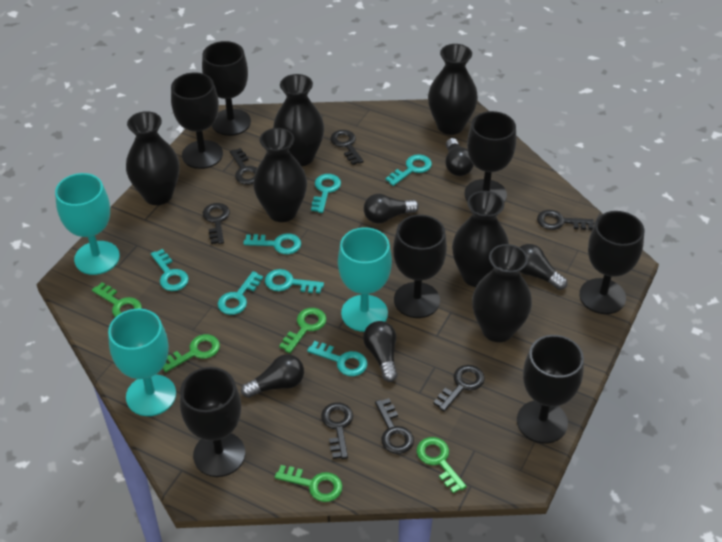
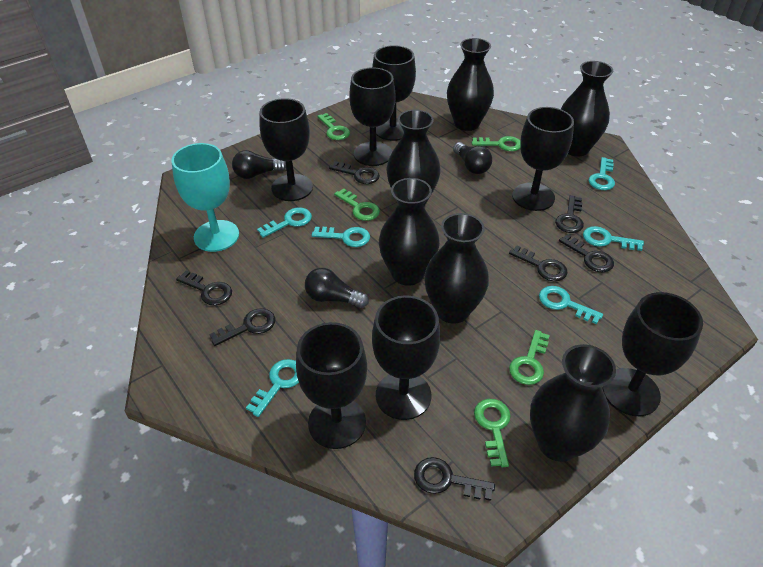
black light bulb: 5 -> 3
turquoise goblet: 3 -> 1
turquoise key: 7 -> 6

